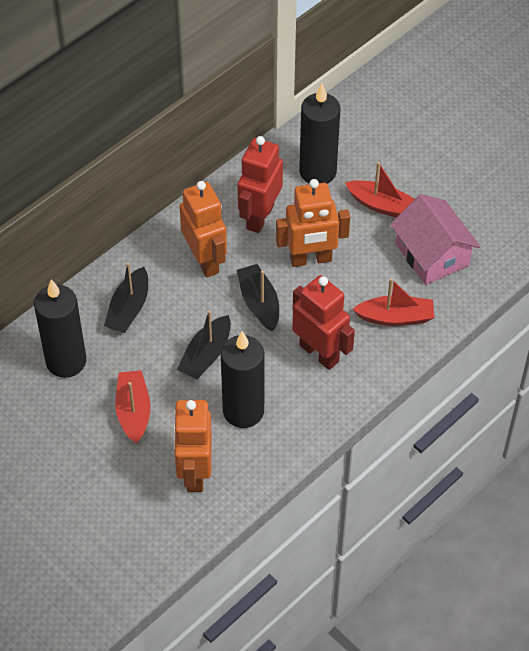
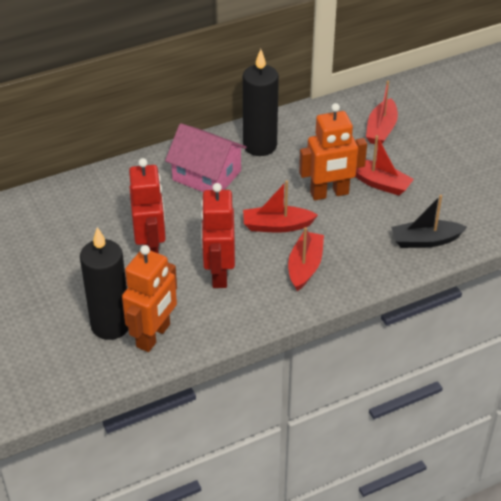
black boat: 3 -> 1
black candle: 3 -> 2
orange robot: 3 -> 2
red boat: 3 -> 4

